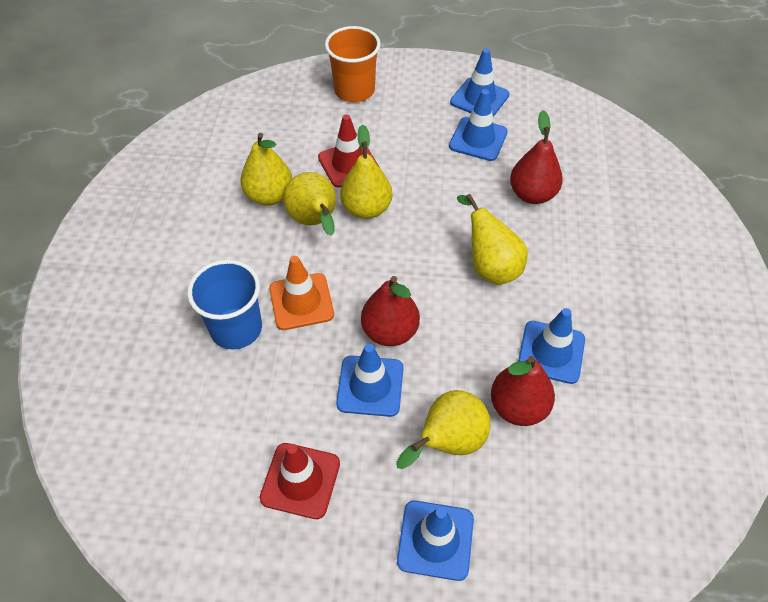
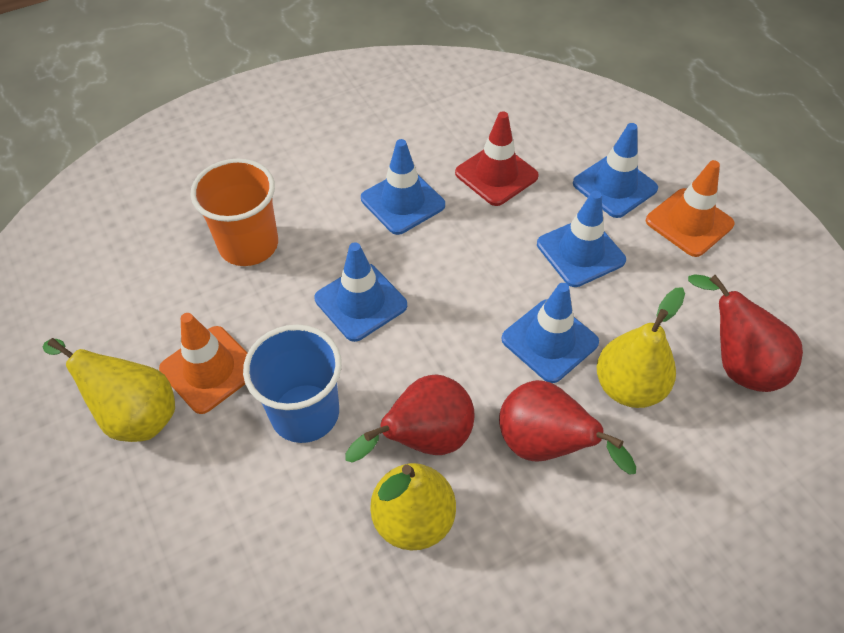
orange traffic cone: 1 -> 2
red traffic cone: 2 -> 1
yellow pear: 5 -> 3

